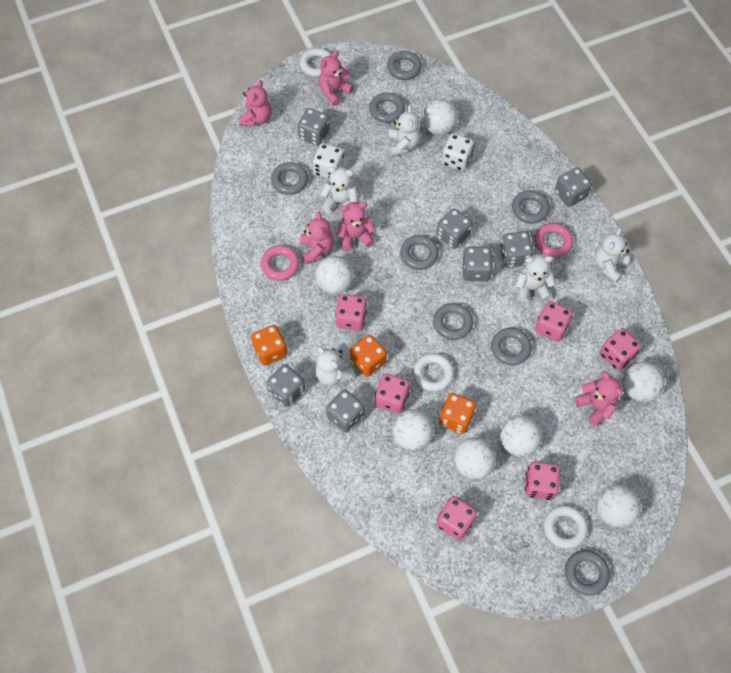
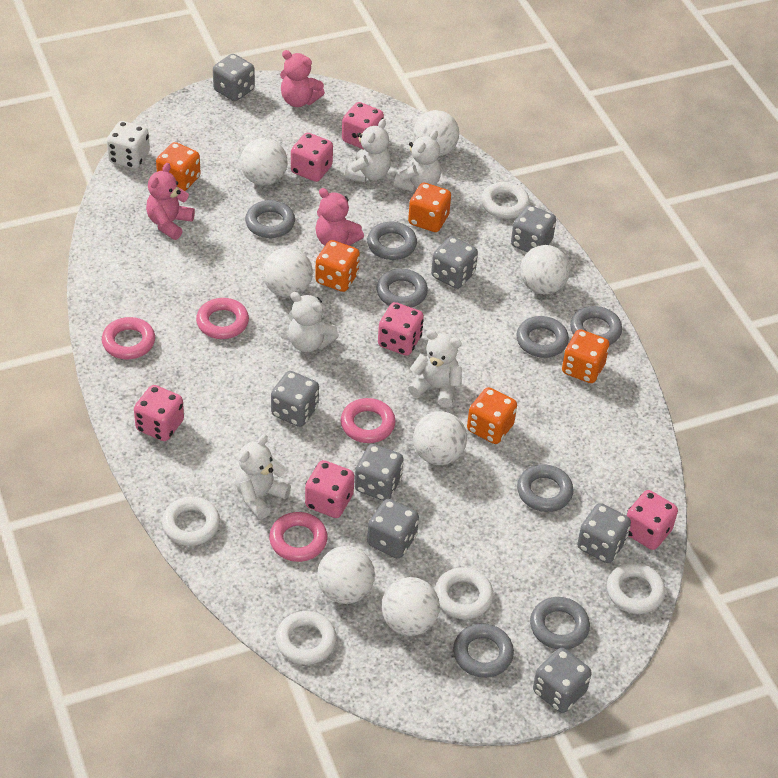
grey dice: 7 -> 8
orange dice: 3 -> 5
pink ring: 2 -> 4
pink teddy bear: 5 -> 3
white dice: 2 -> 1
white ring: 3 -> 5

